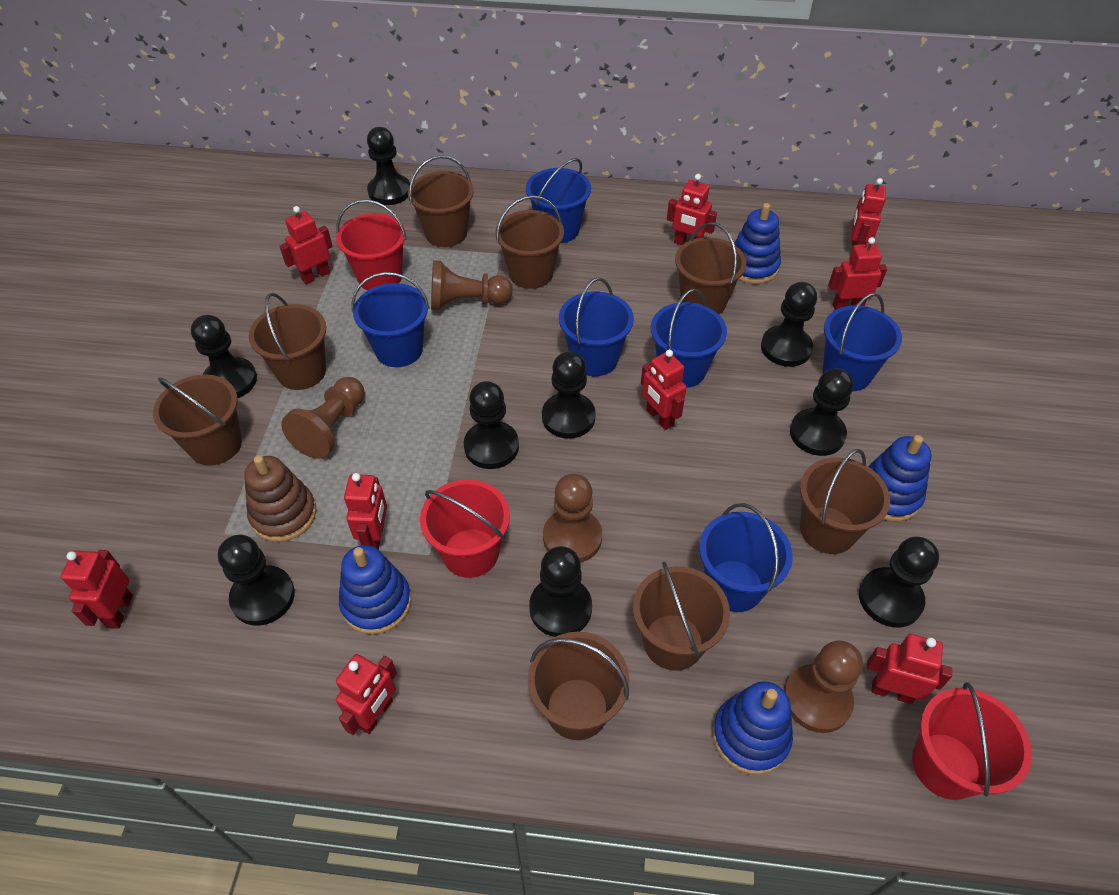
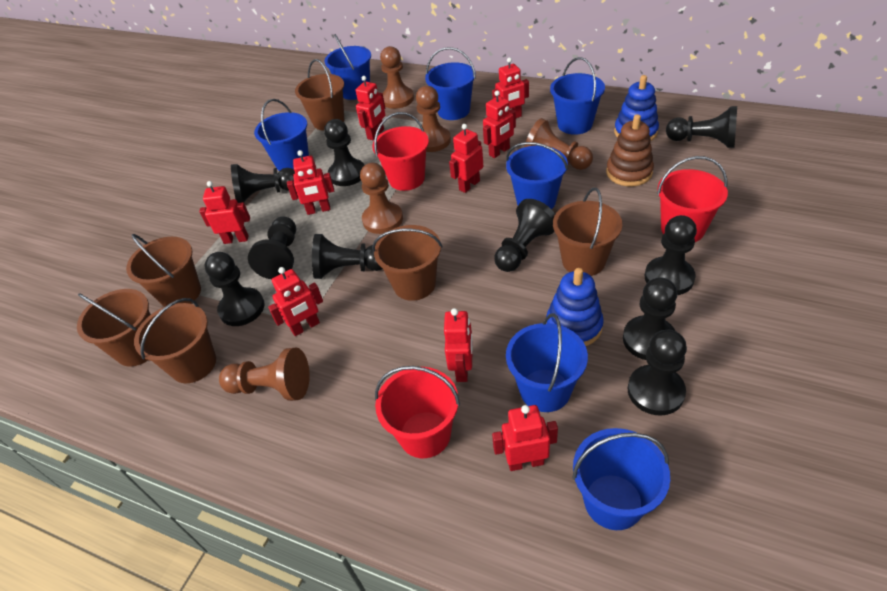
black pawn: 9 -> 10
blue bucket: 6 -> 7
blue stacking toy: 4 -> 2
brown bucket: 8 -> 6
brown pawn: 4 -> 5

